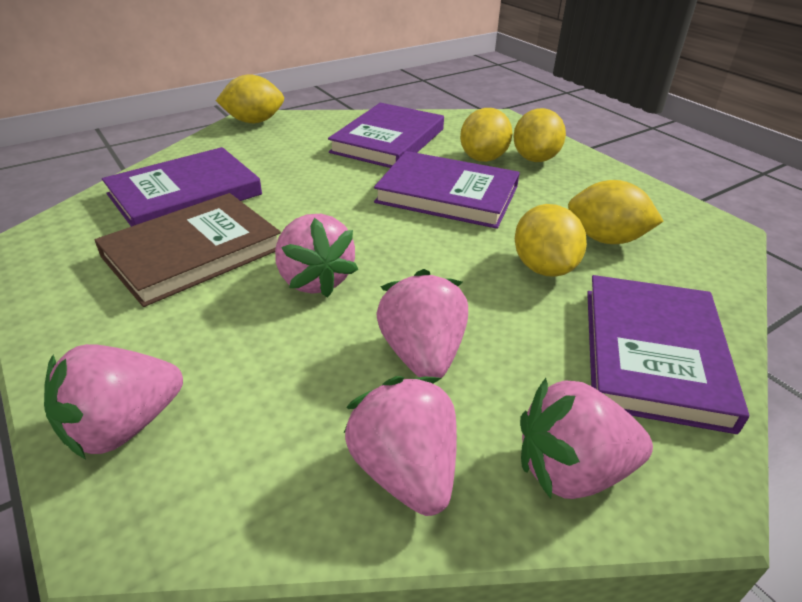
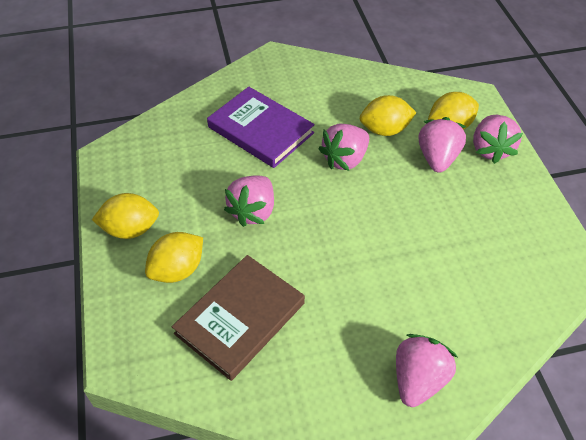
purple book: 4 -> 1
yellow lemon: 5 -> 4

